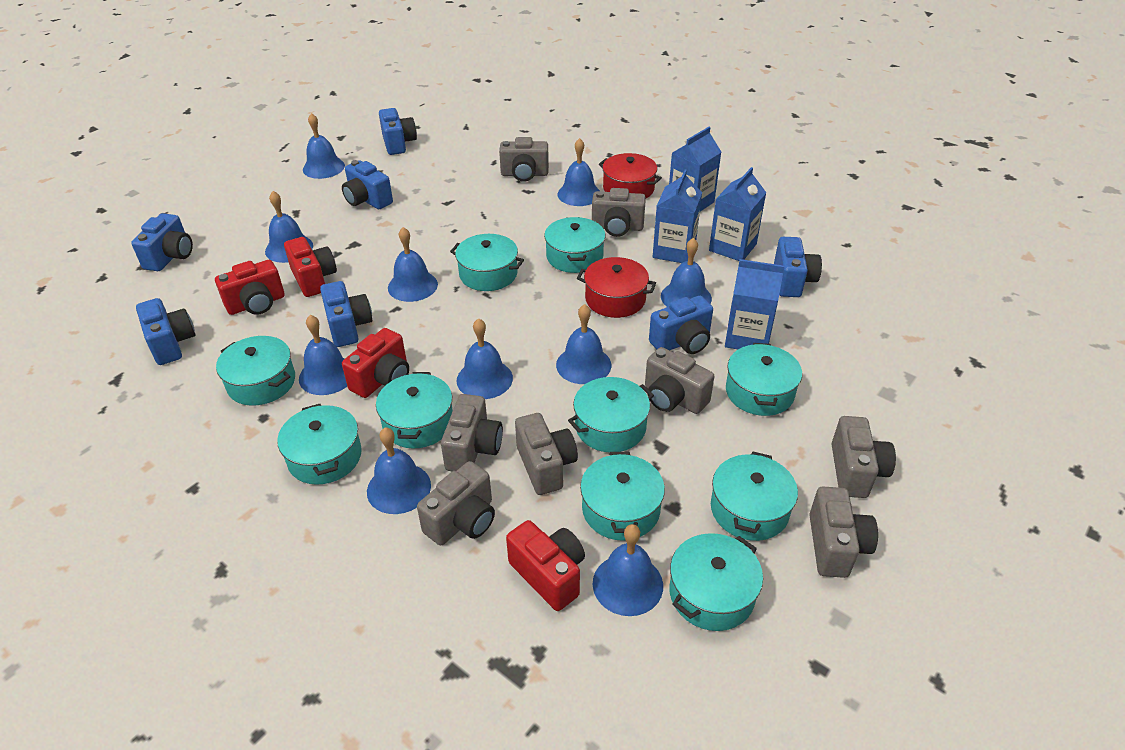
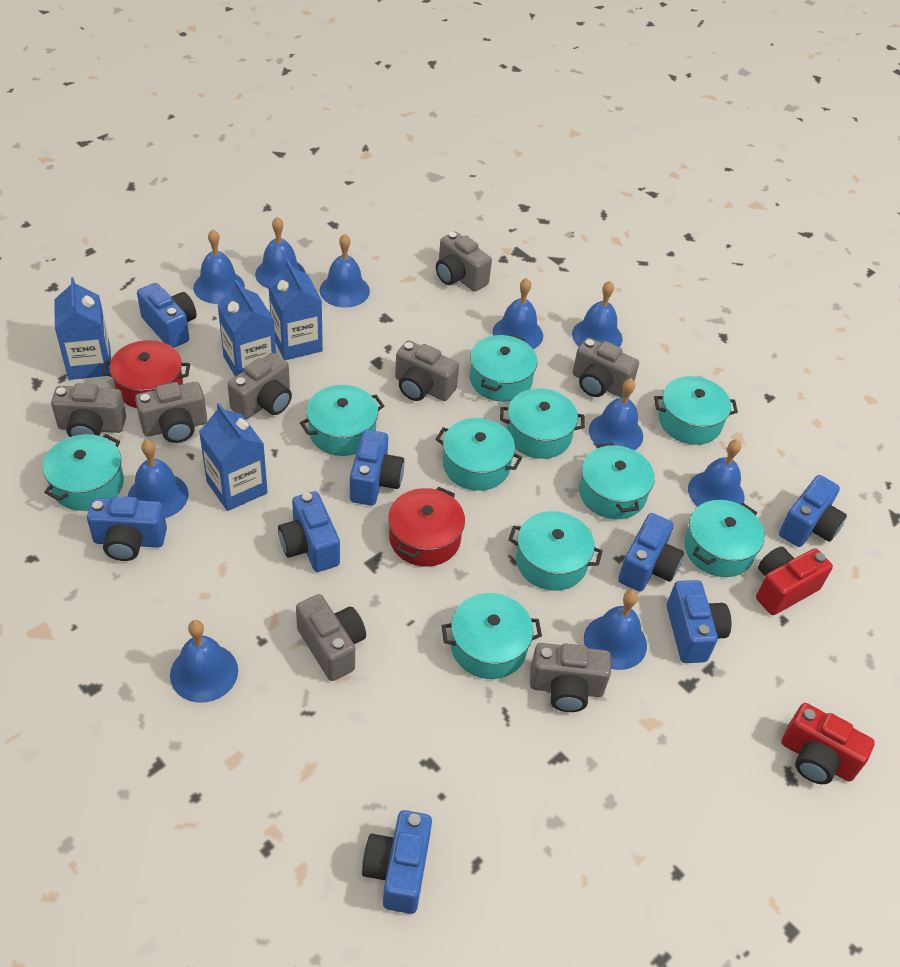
blue camera: 7 -> 8
red camera: 4 -> 2

